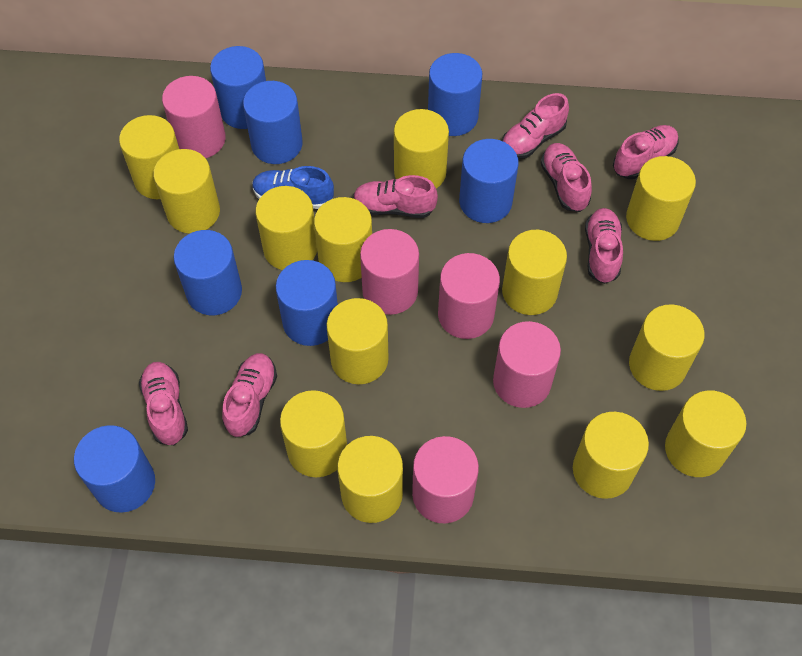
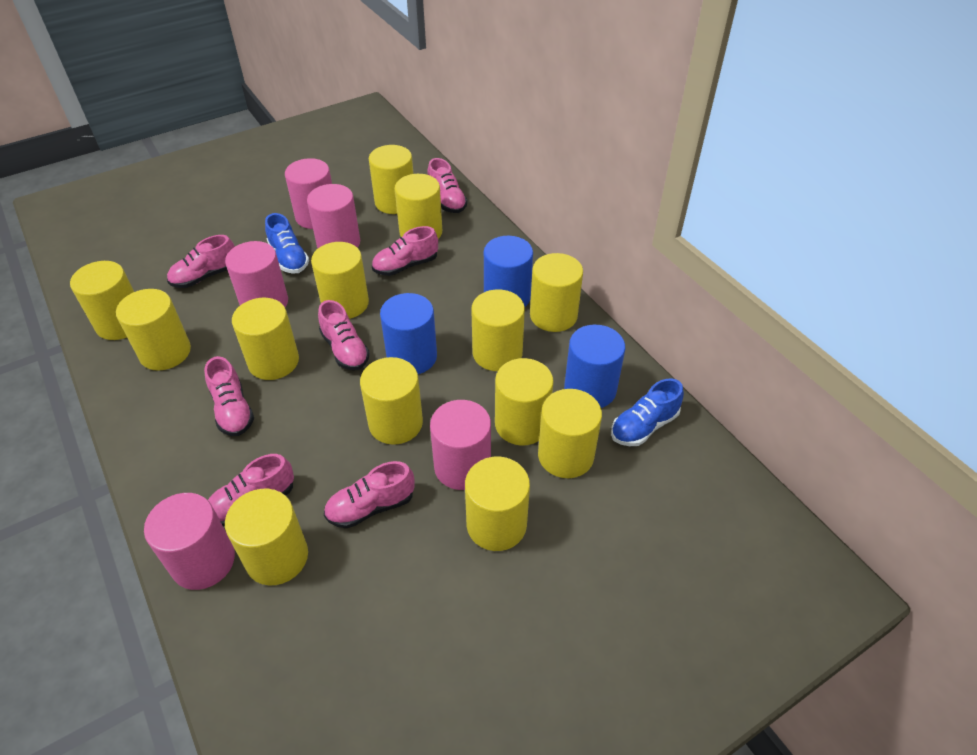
blue cylinder: 7 -> 3
blue shoe: 1 -> 2

